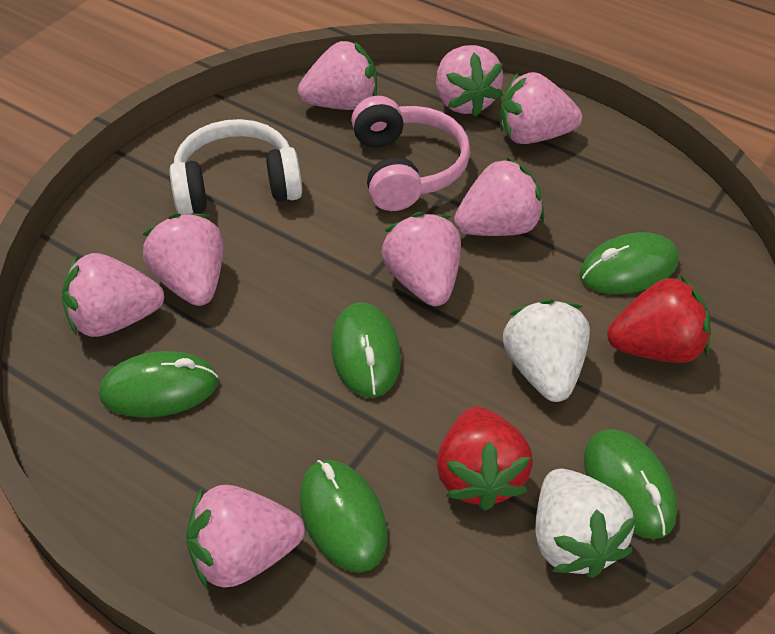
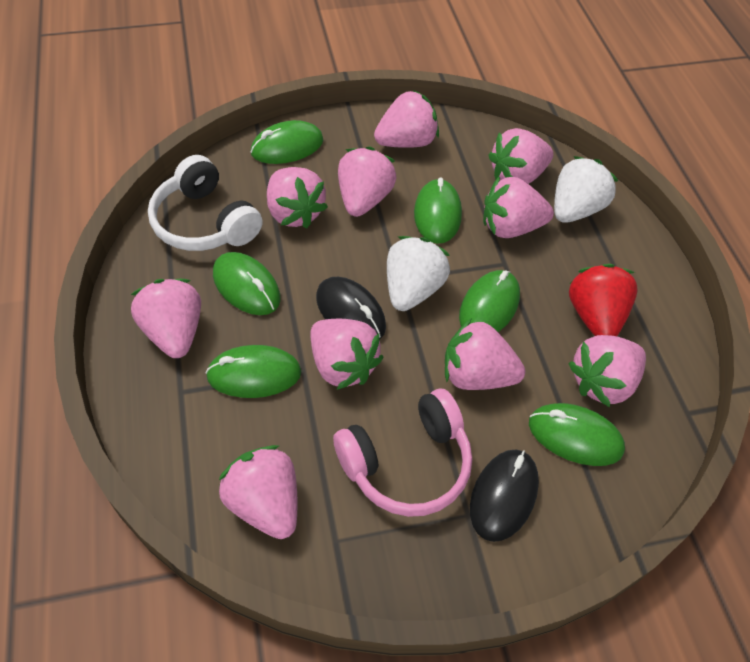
black mouse: 0 -> 2
green mouse: 5 -> 6
pink strawberry: 8 -> 10
red strawberry: 2 -> 1

